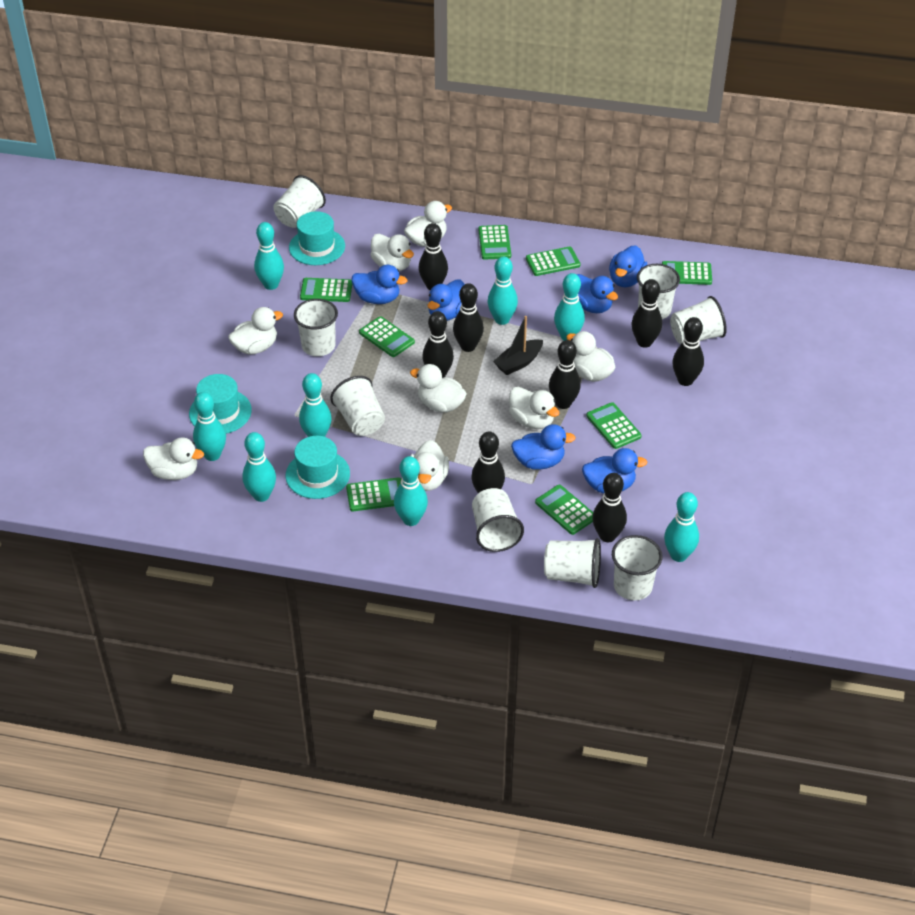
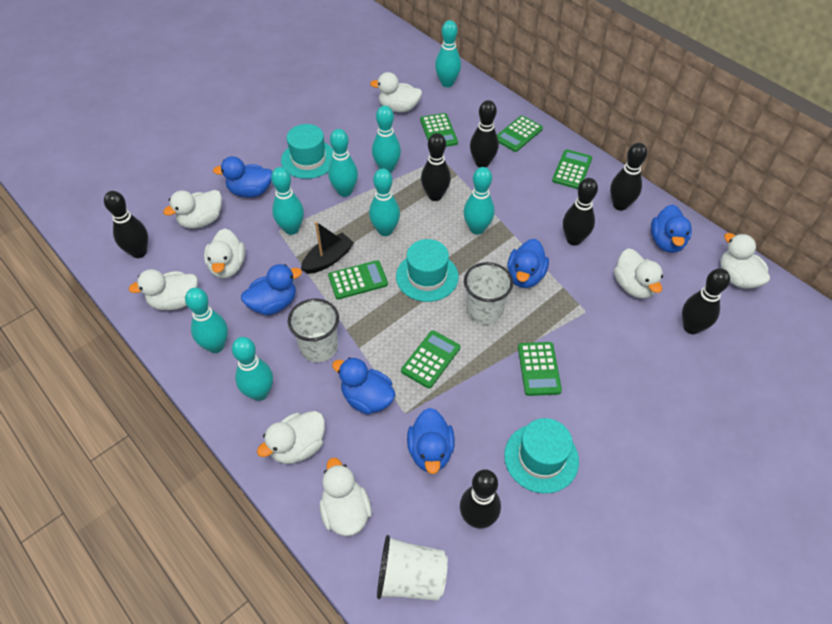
black bowling pin: 8 -> 7
green calculator: 8 -> 6
white cup: 8 -> 3

